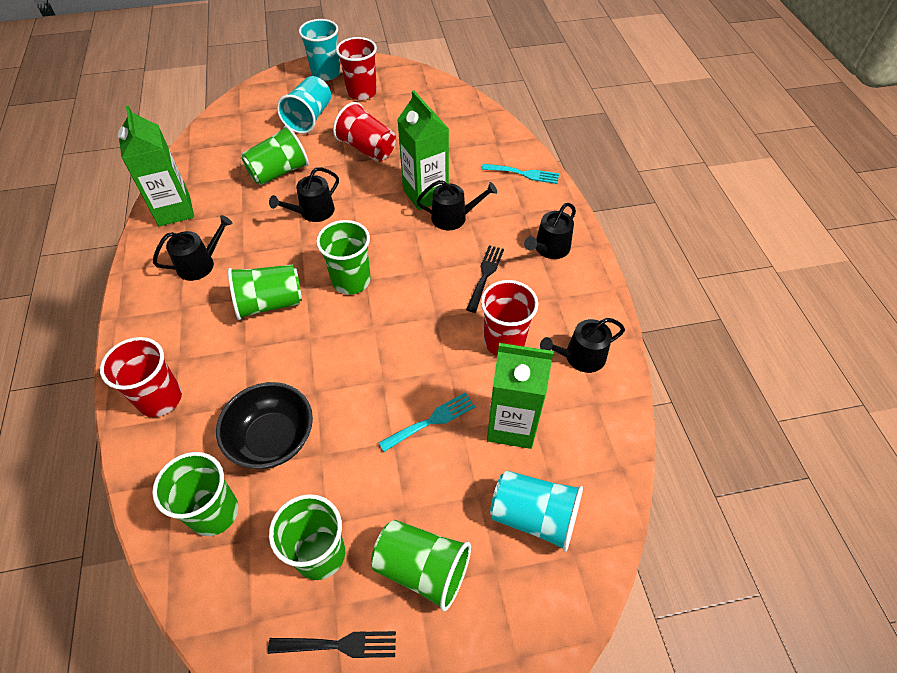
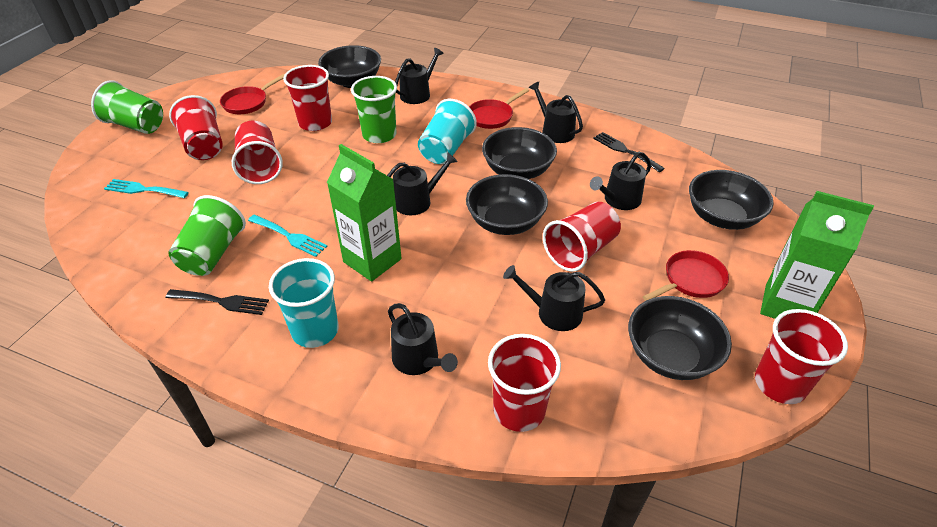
black bowl: 1 -> 5
black watering can: 5 -> 6
green carton: 3 -> 2
green cup: 6 -> 3
red cup: 4 -> 6
red pan: 0 -> 3
turquoise cup: 3 -> 2

